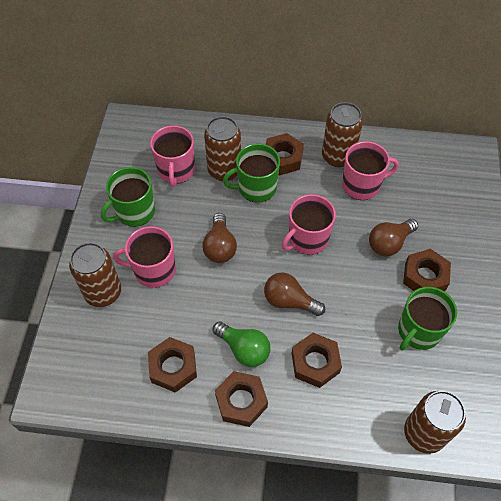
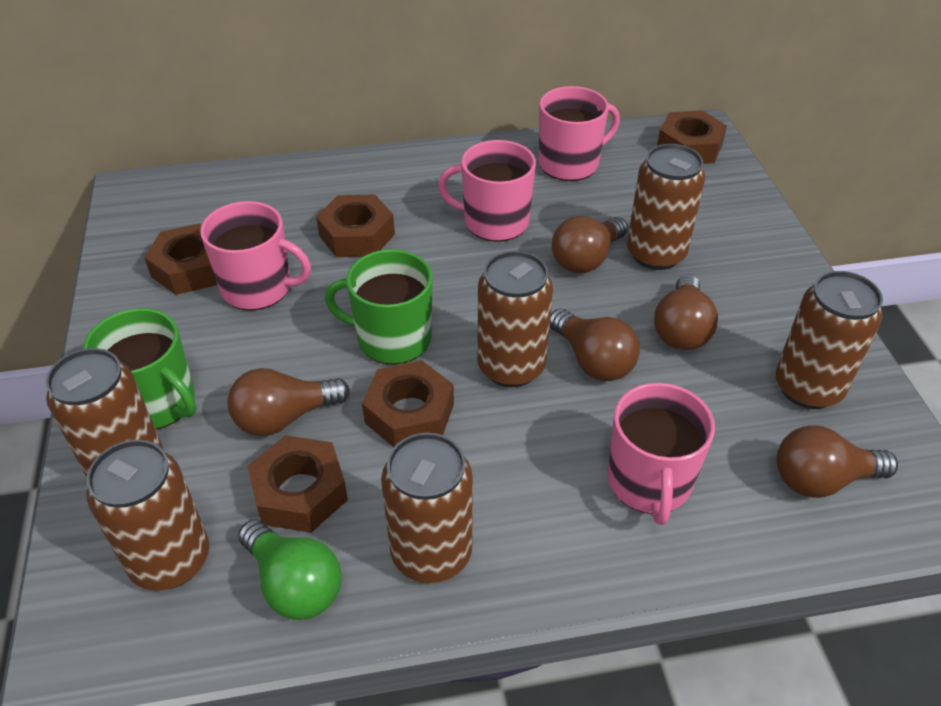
brown can: 4 -> 6
brown light bulb: 3 -> 5
green mug: 3 -> 2

